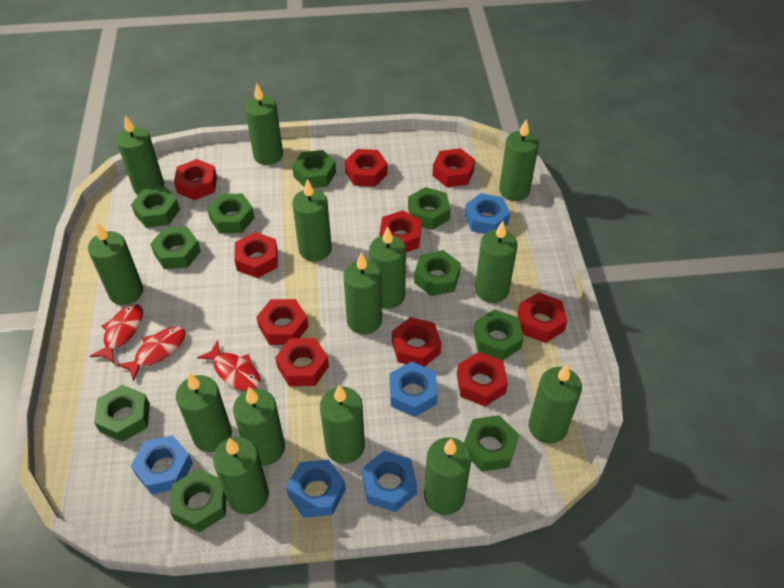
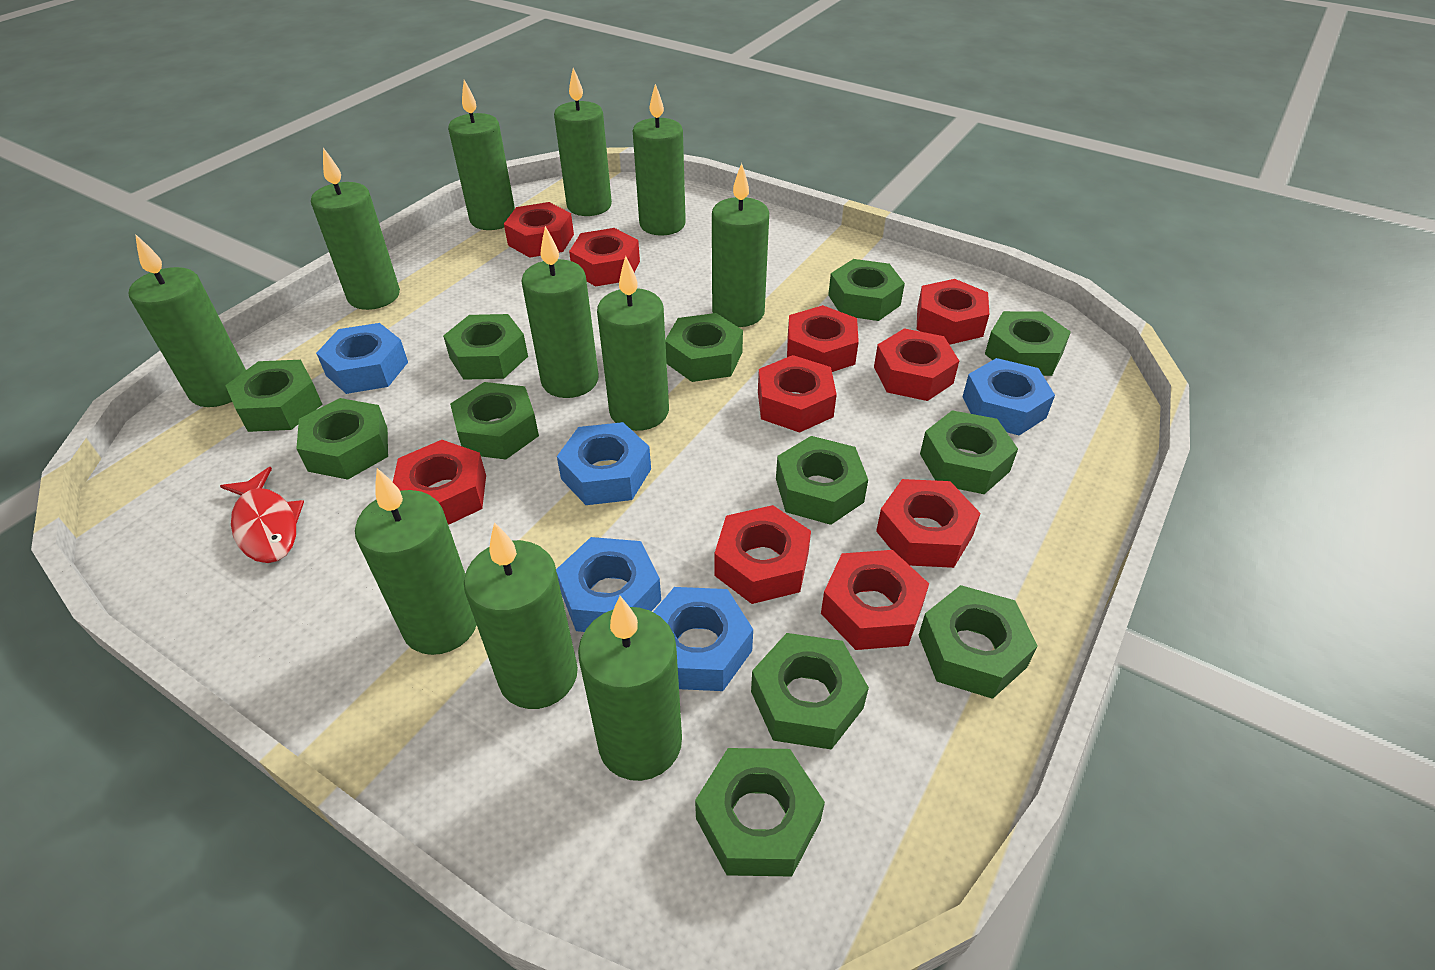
green candle: 14 -> 11
green nut: 10 -> 12
red fish: 3 -> 1

